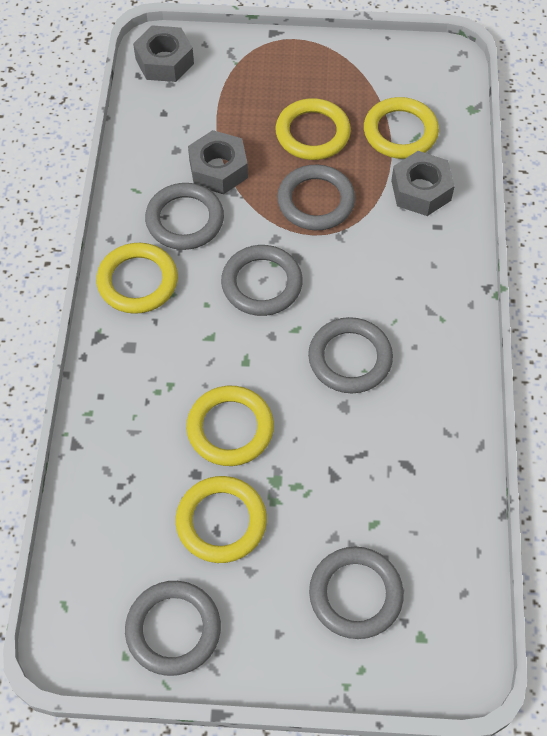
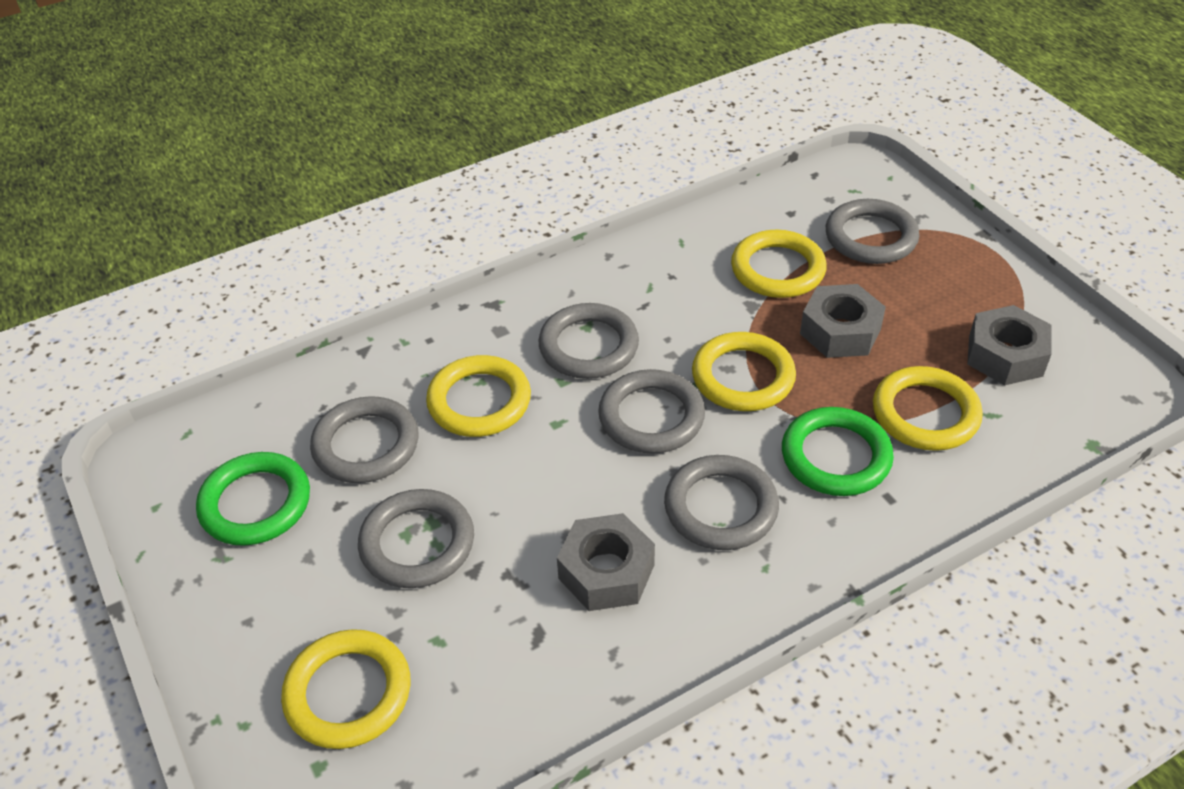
green ring: 0 -> 2

